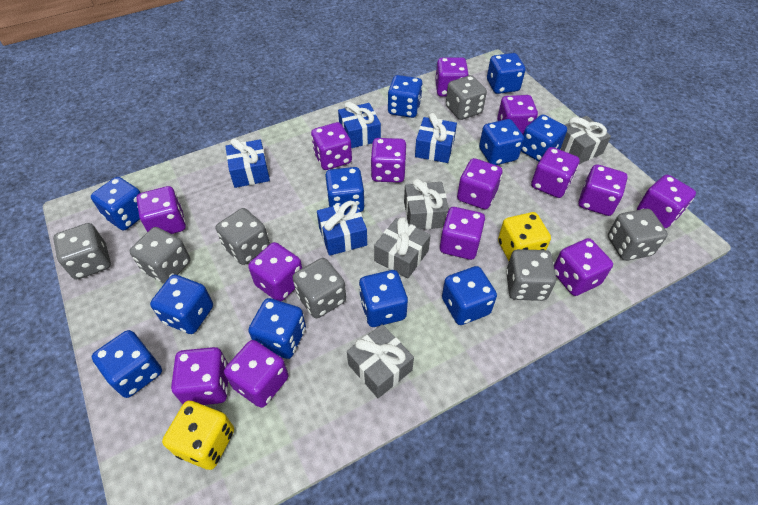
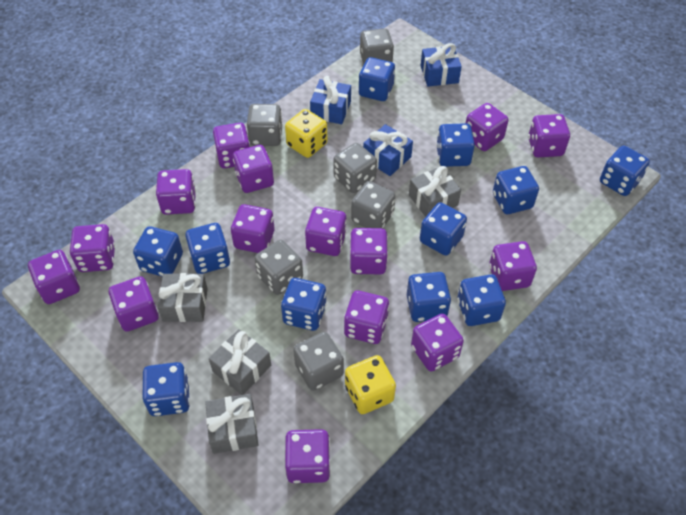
blue gift: 4 -> 3
grey dice: 7 -> 6
purple dice: 14 -> 15

